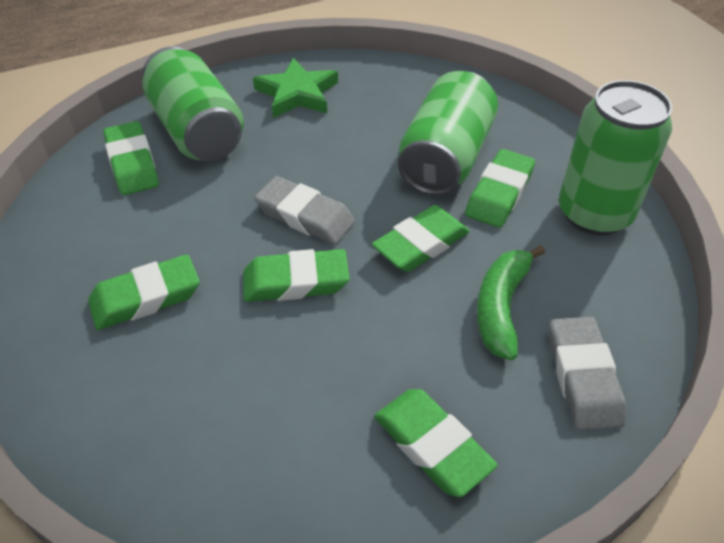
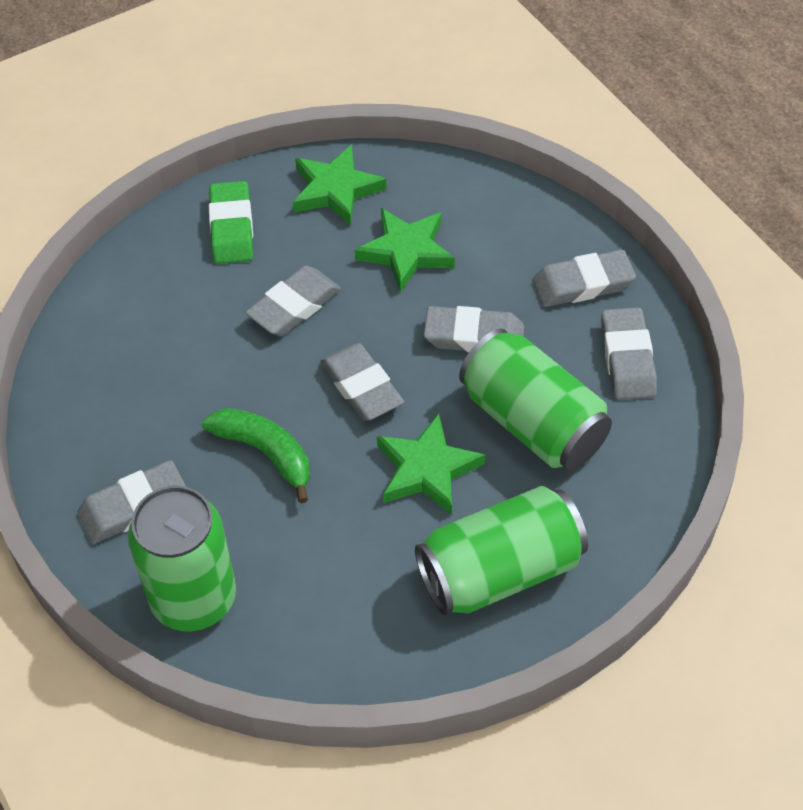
green eraser: 6 -> 1
green star: 1 -> 3
grey eraser: 2 -> 6

